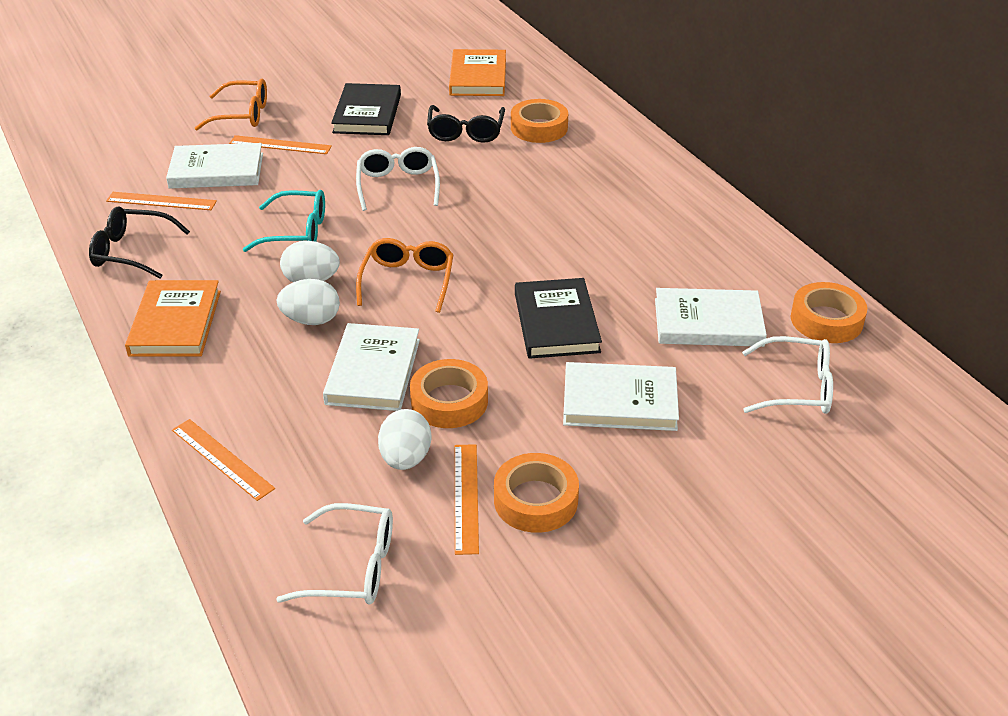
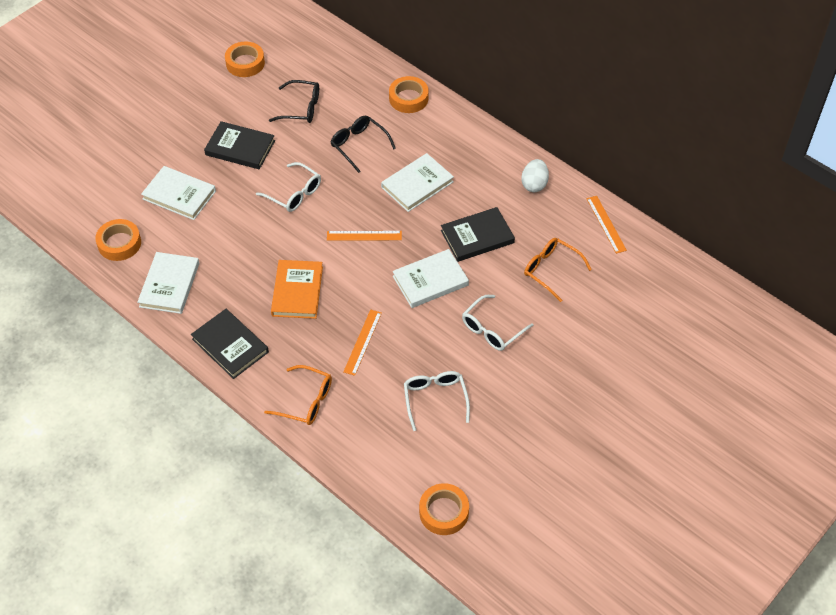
black book: 2 -> 3
orange book: 2 -> 1
orange ruler: 4 -> 3
turquoise glasses: 1 -> 0
white egg: 3 -> 1

